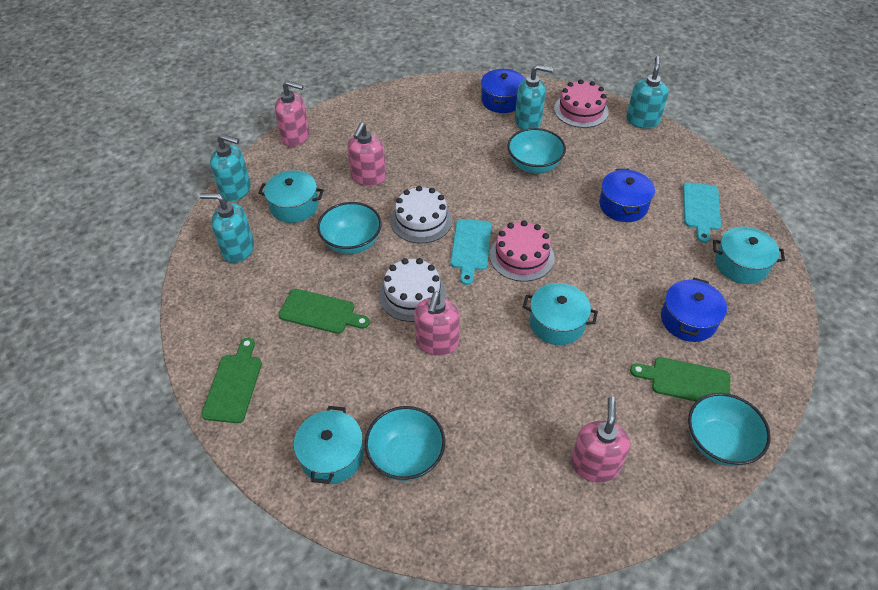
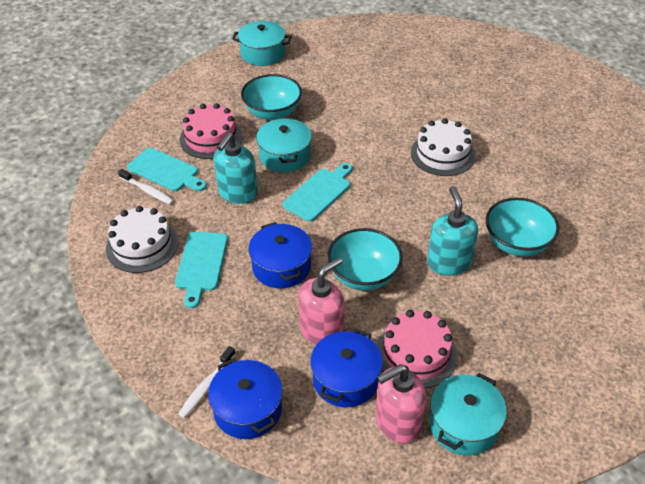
green cutting board: 3 -> 0
pink soap dispenser: 4 -> 2
turquoise bowl: 4 -> 3
turquoise cutting board: 2 -> 3
turquoise pot: 4 -> 3
turquoise soap dispenser: 4 -> 2
white toothbrush: 0 -> 2

